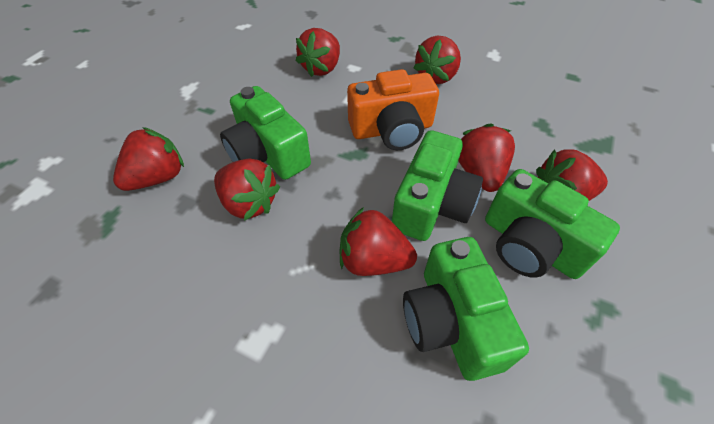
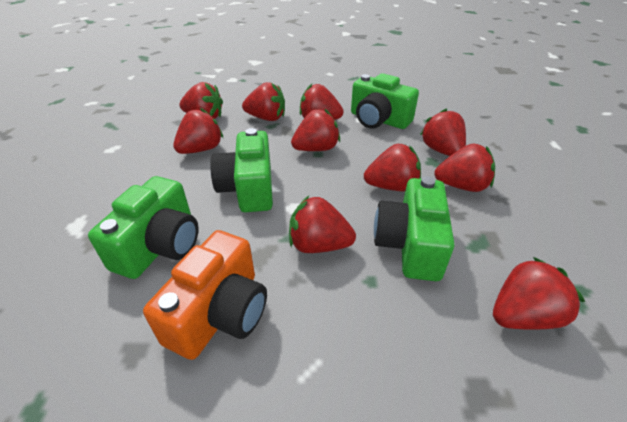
red strawberry: 7 -> 10

